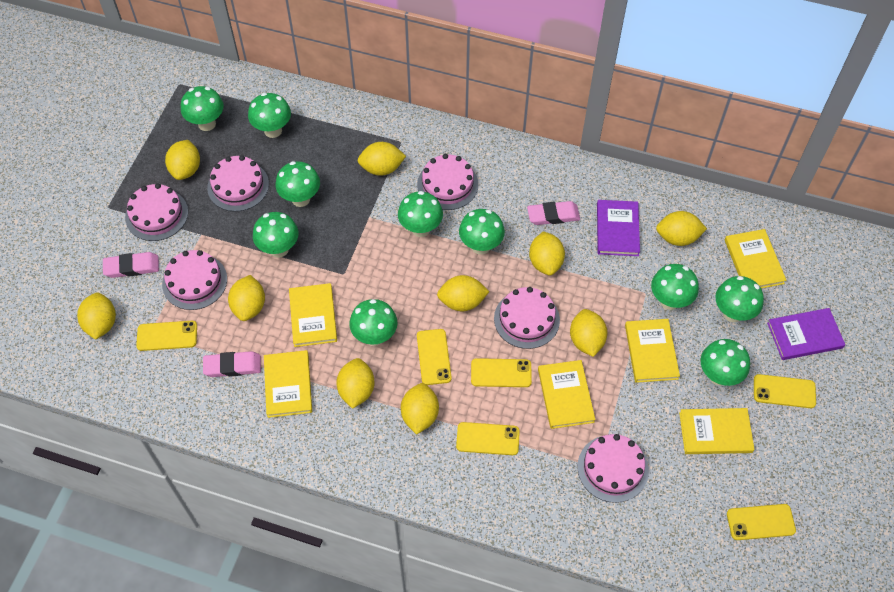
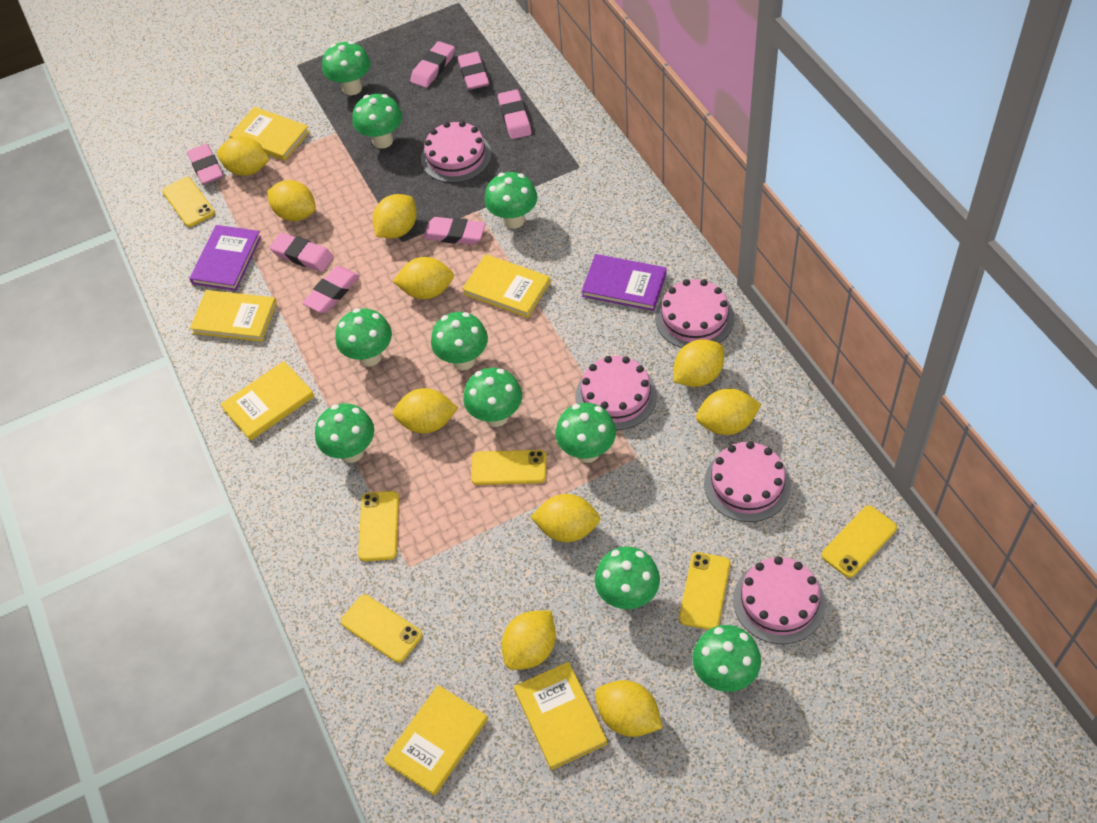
pink cake: 6 -> 5
pink eraser: 3 -> 7

